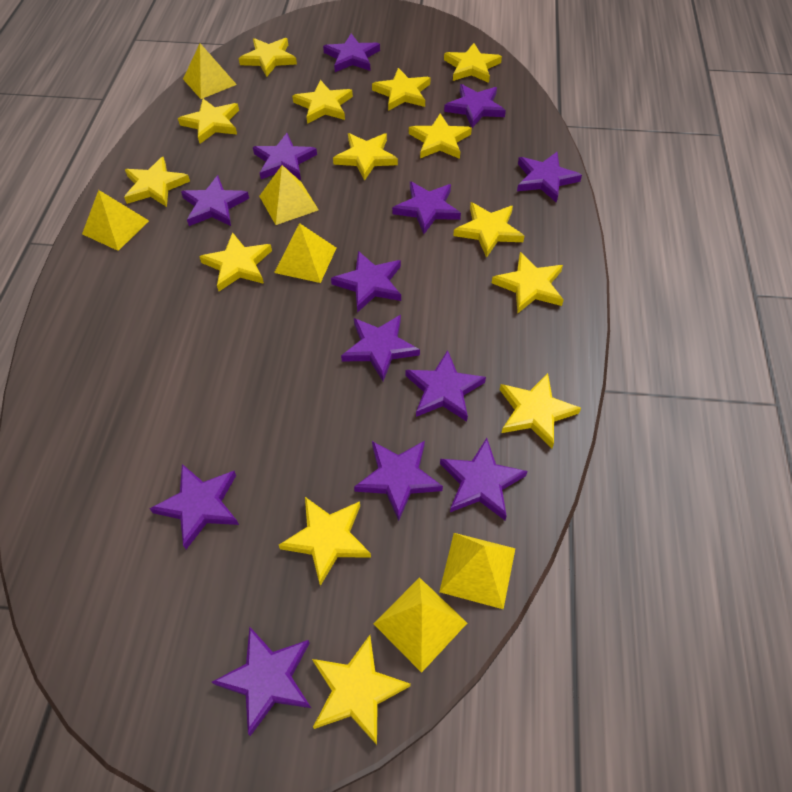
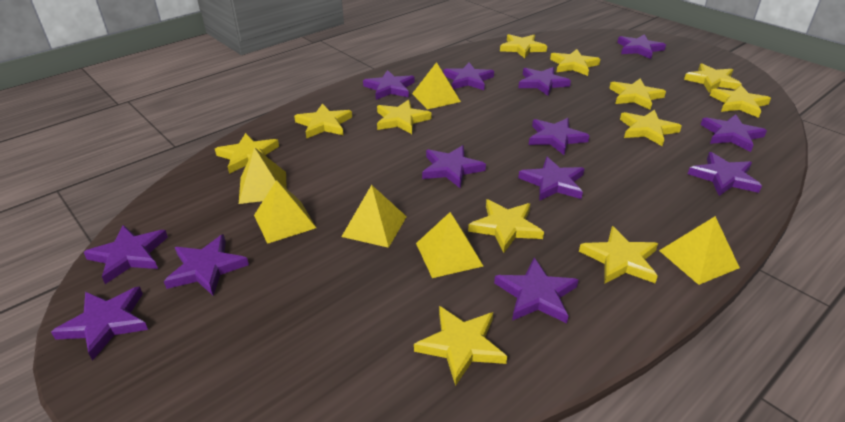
yellow star: 14 -> 12

